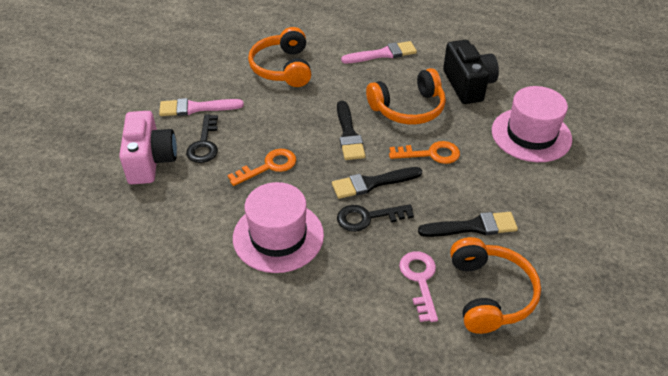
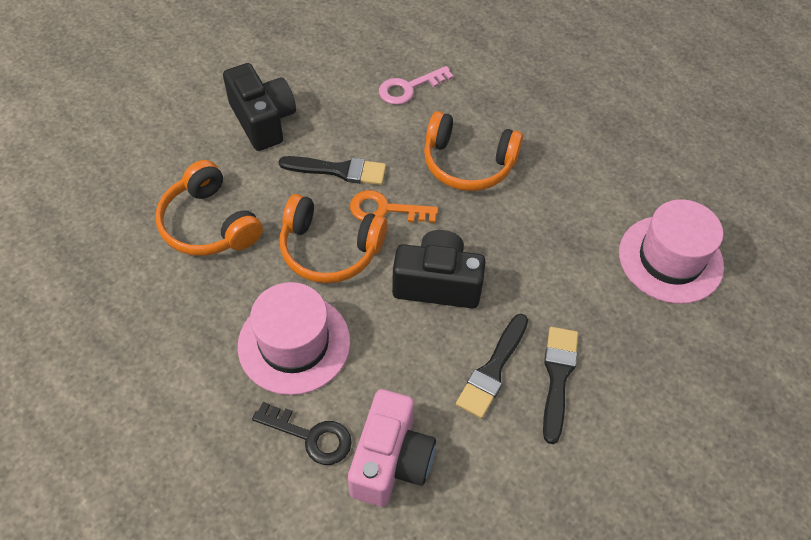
black camera: 1 -> 2
black key: 2 -> 1
orange key: 2 -> 1
pink brush: 2 -> 0

